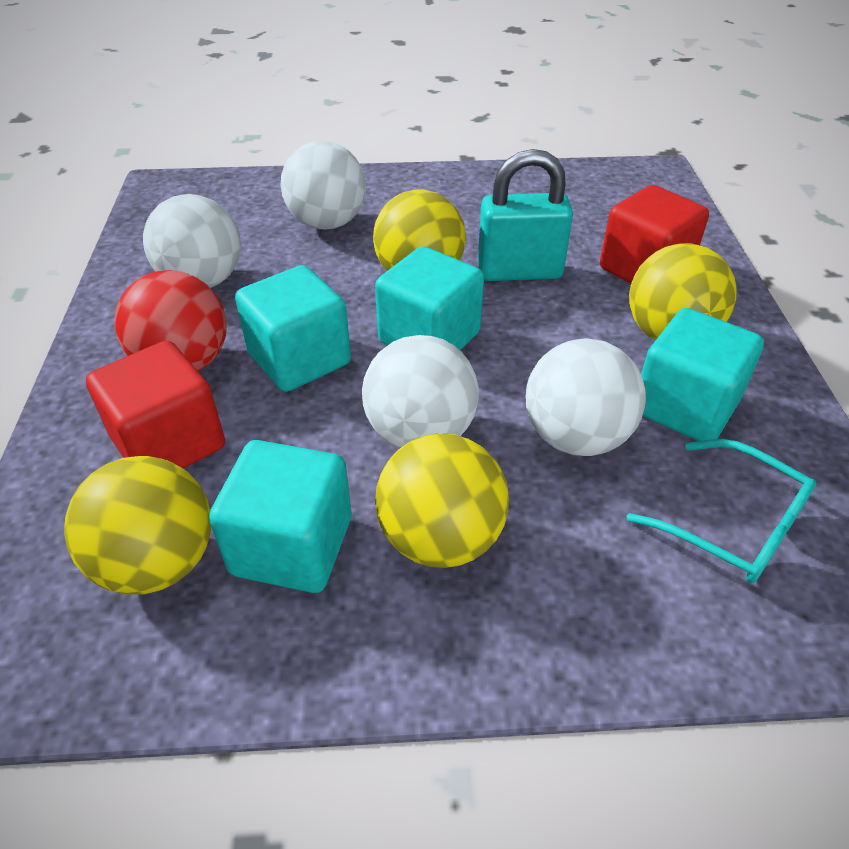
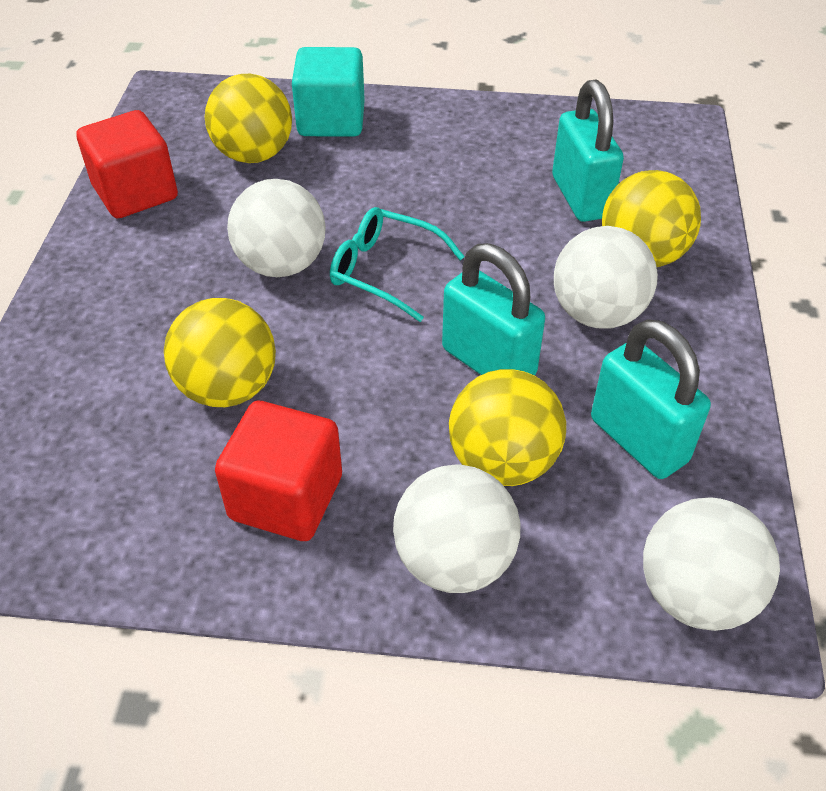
red ball: 1 -> 0
turquoise cube: 4 -> 1
turquoise padlock: 1 -> 3

